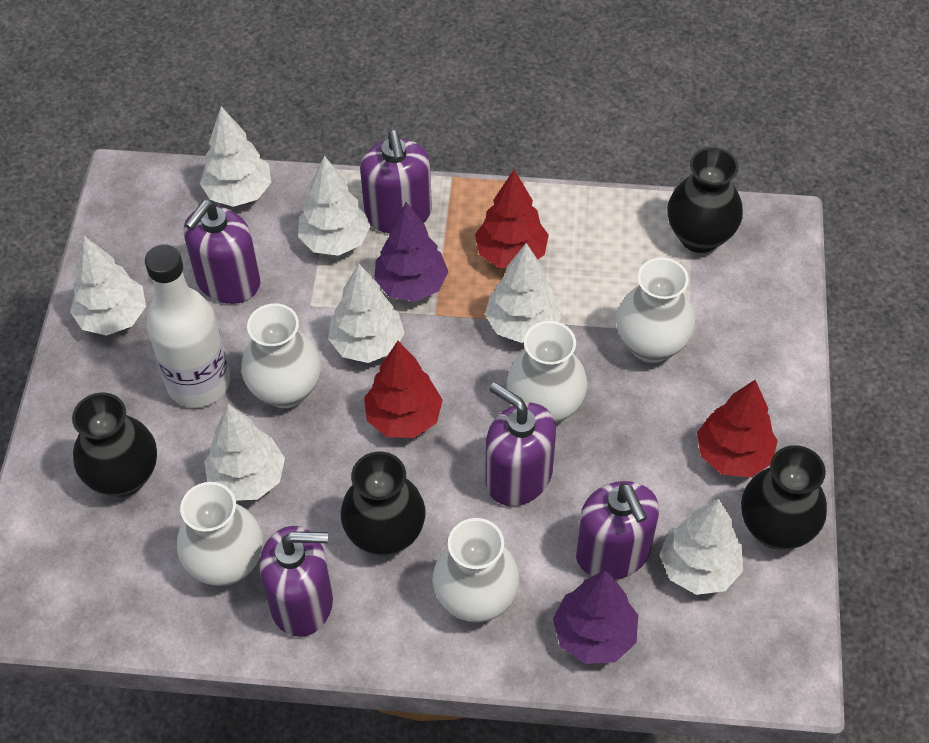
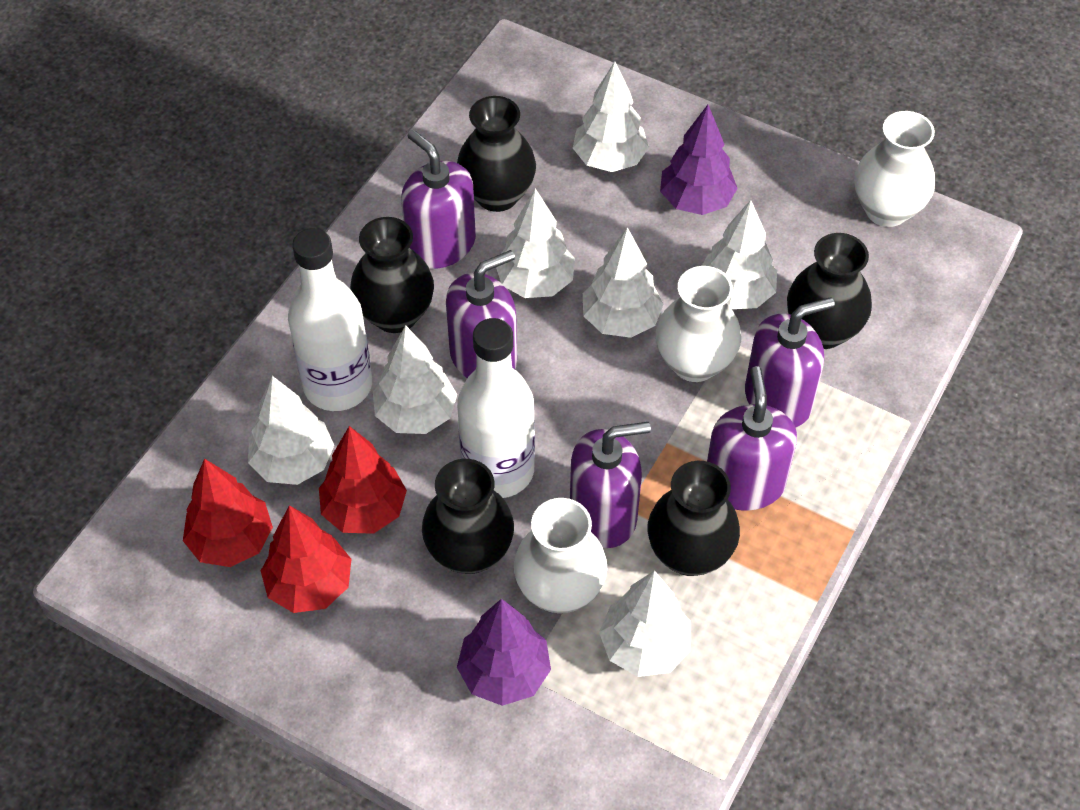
black vase: 4 -> 5
white bottle: 1 -> 2
white vase: 5 -> 3

